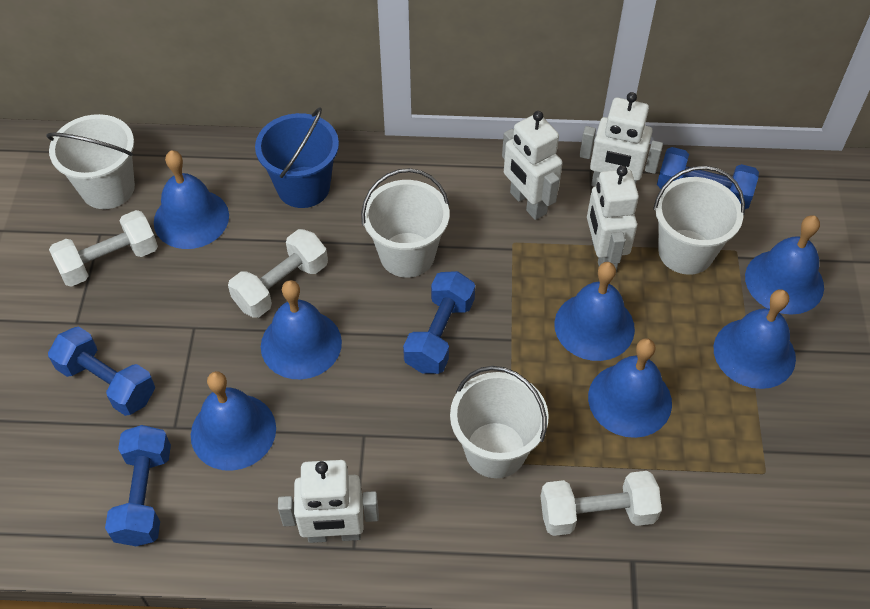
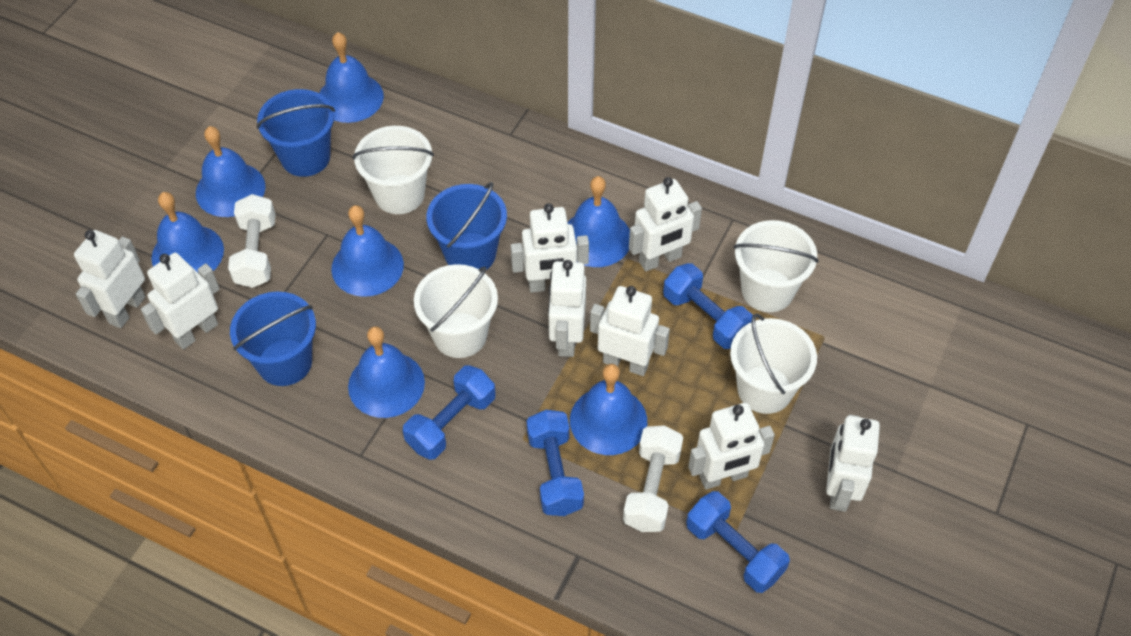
blue bucket: 1 -> 3
white dumbbell: 3 -> 2
white robot: 4 -> 8

